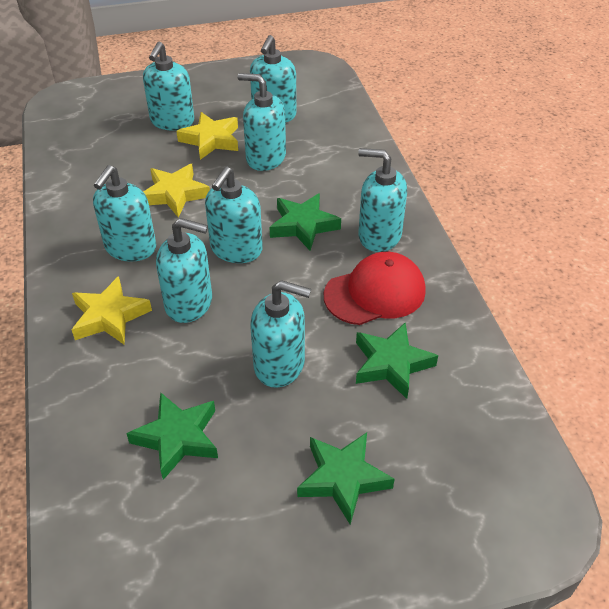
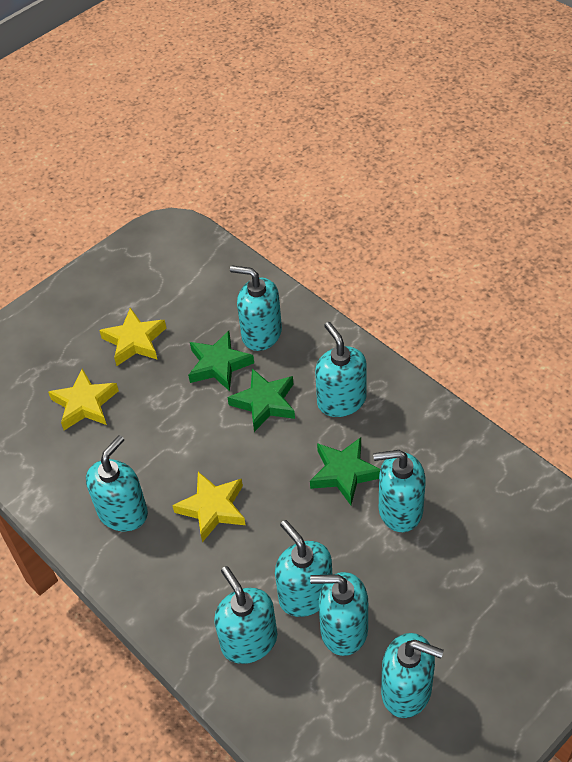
green star: 4 -> 3
red cap: 1 -> 0

